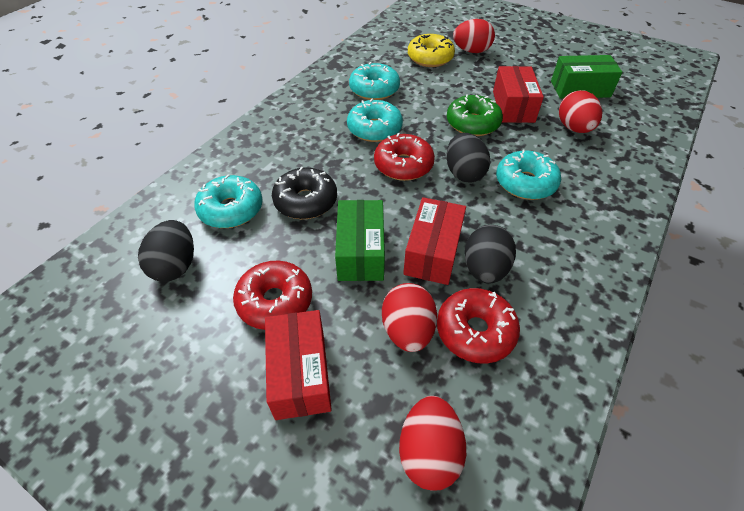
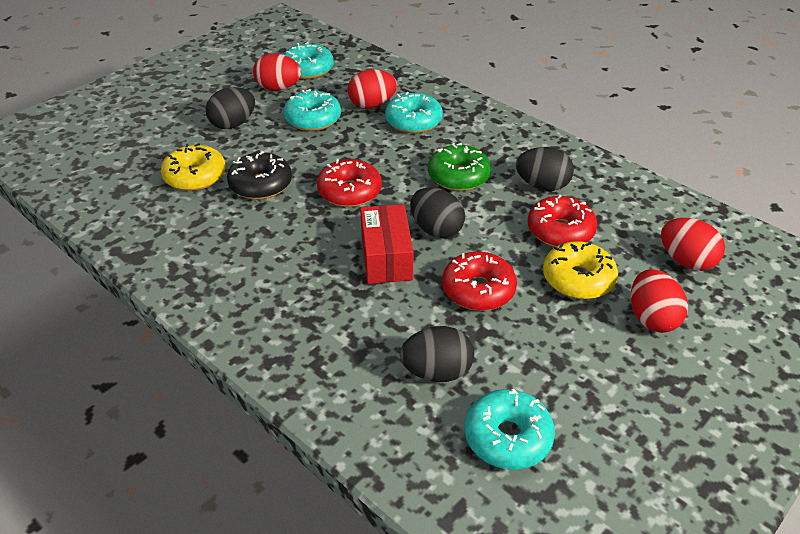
black egg: 3 -> 4
green box: 2 -> 0
red box: 3 -> 1
yellow donut: 1 -> 2

